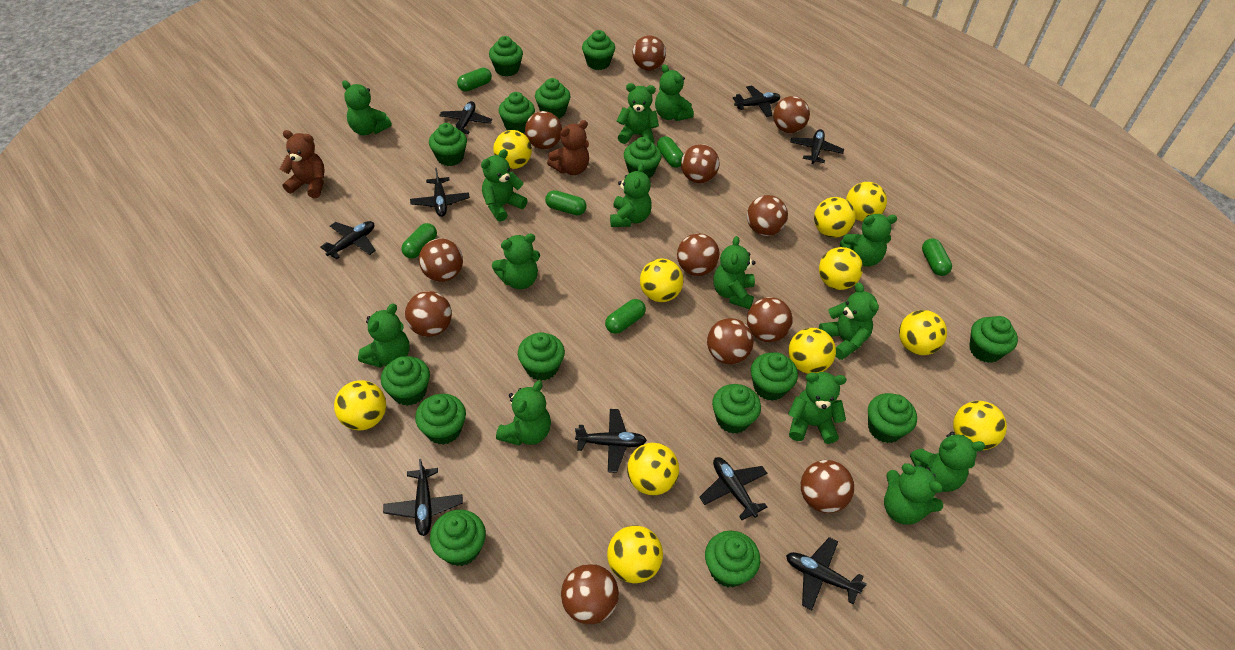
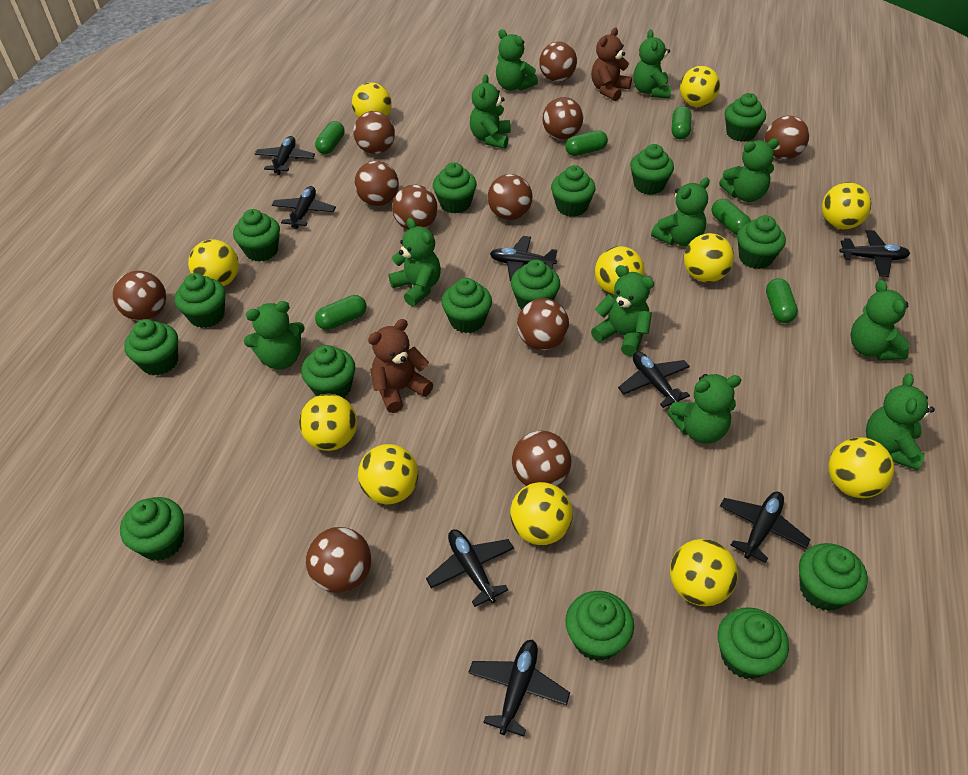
black plane: 9 -> 8
brown ball: 12 -> 11
green teddy bear: 14 -> 11

